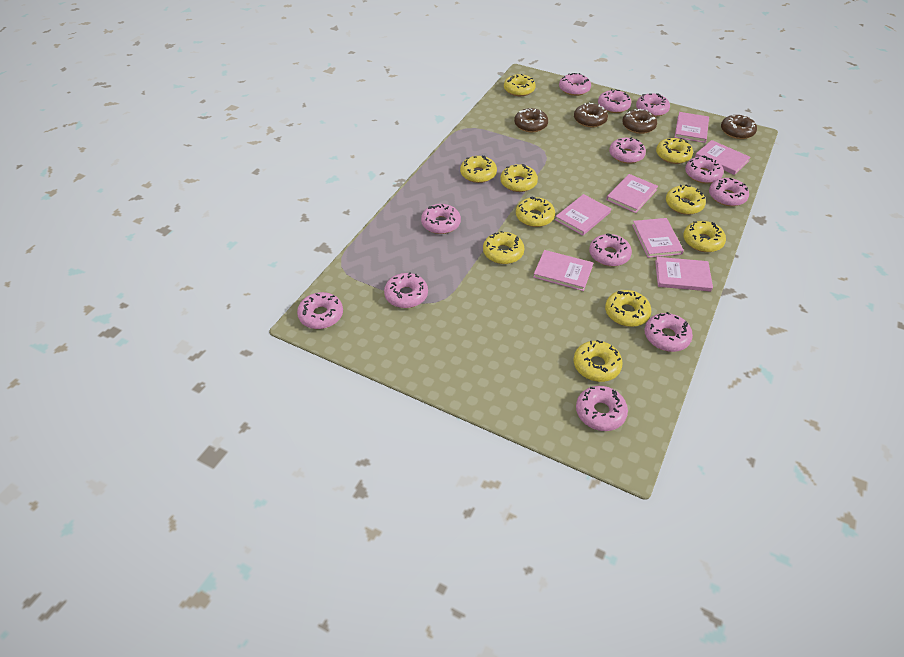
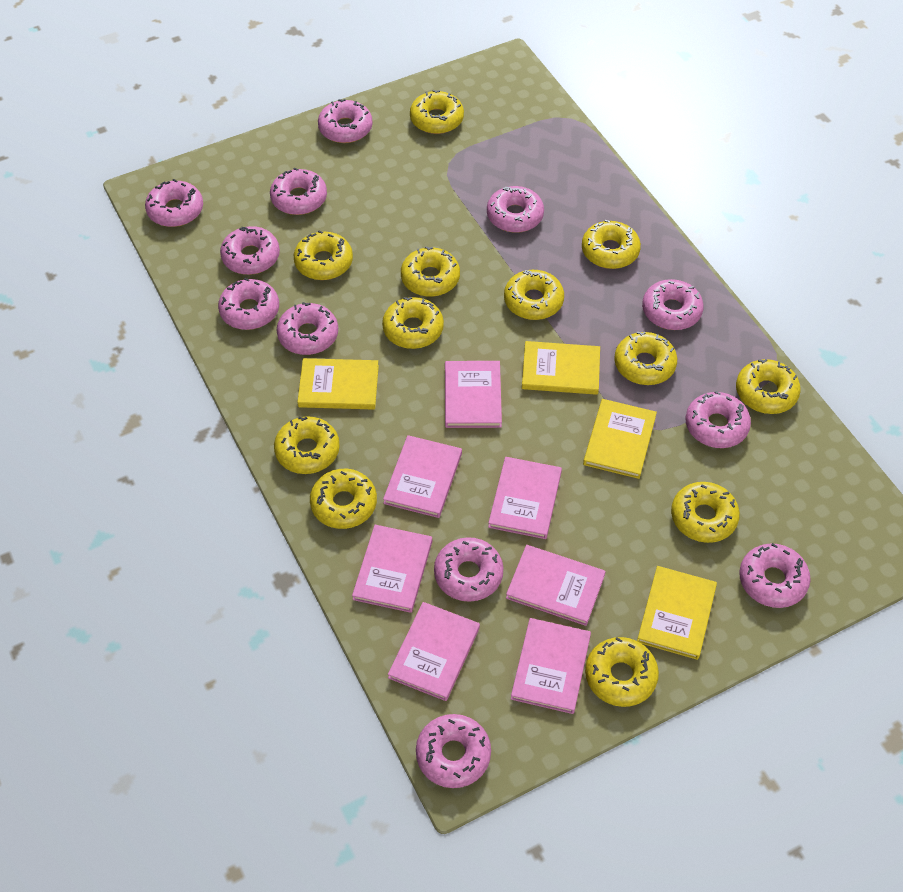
brown donut: 4 -> 0
yellow book: 0 -> 4
yellow donut: 10 -> 12

